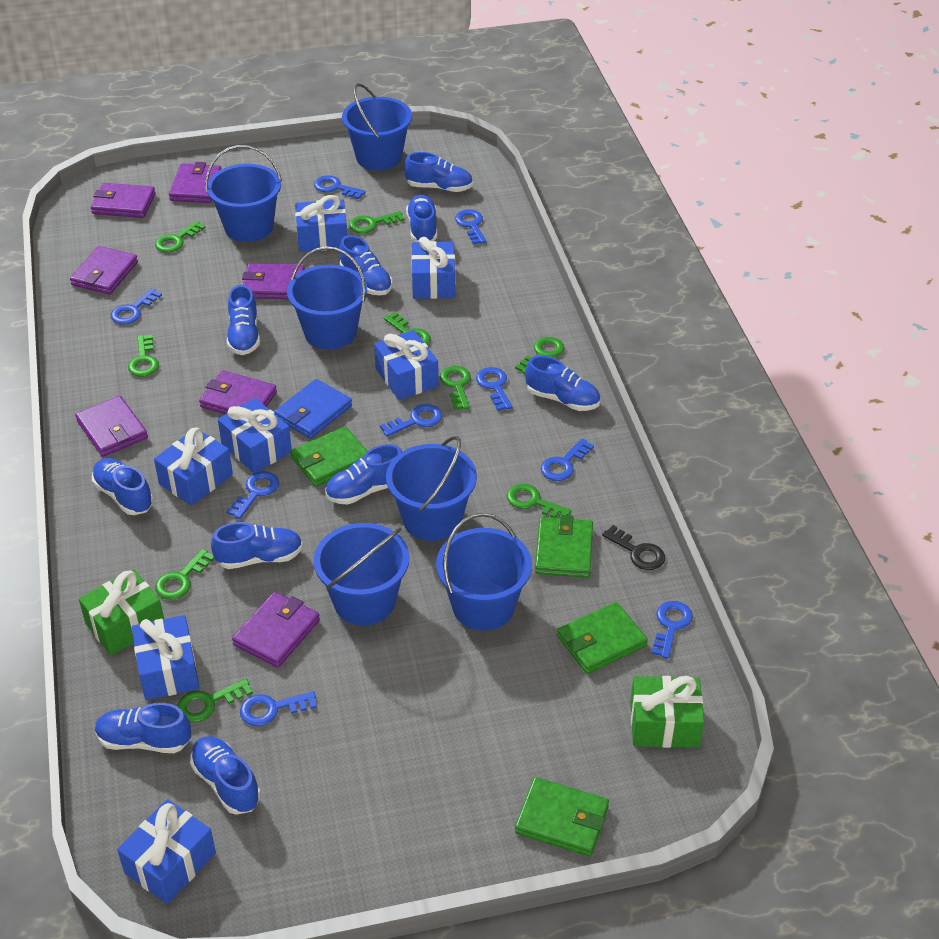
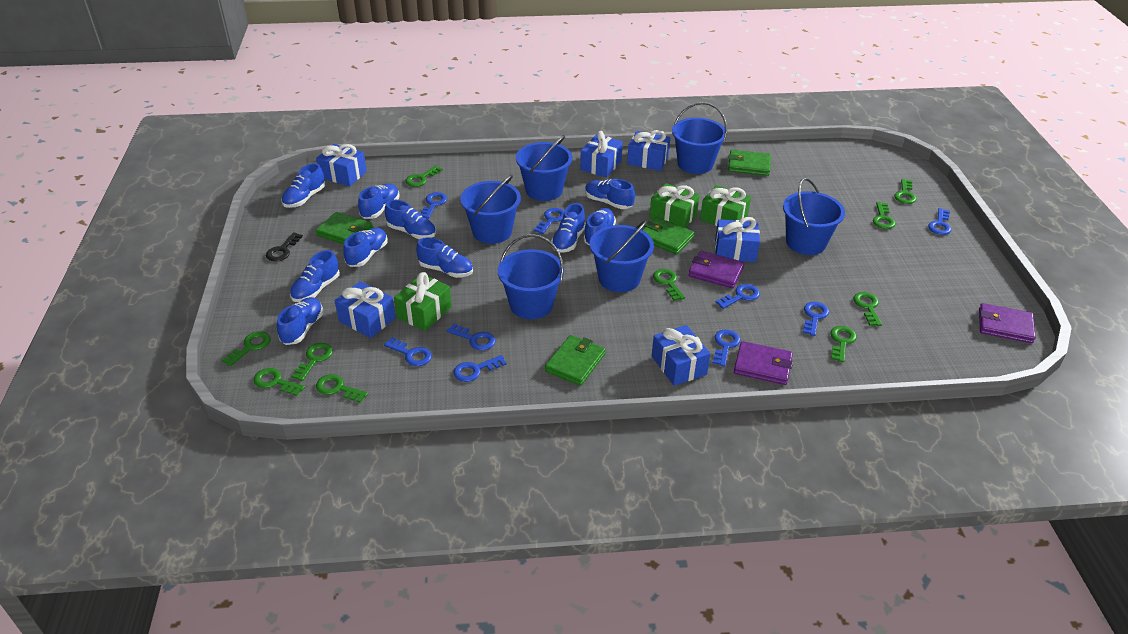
blue gift: 7 -> 6
blue wallet: 1 -> 0
green gift: 2 -> 3
green key: 9 -> 10
purple wallet: 7 -> 3

